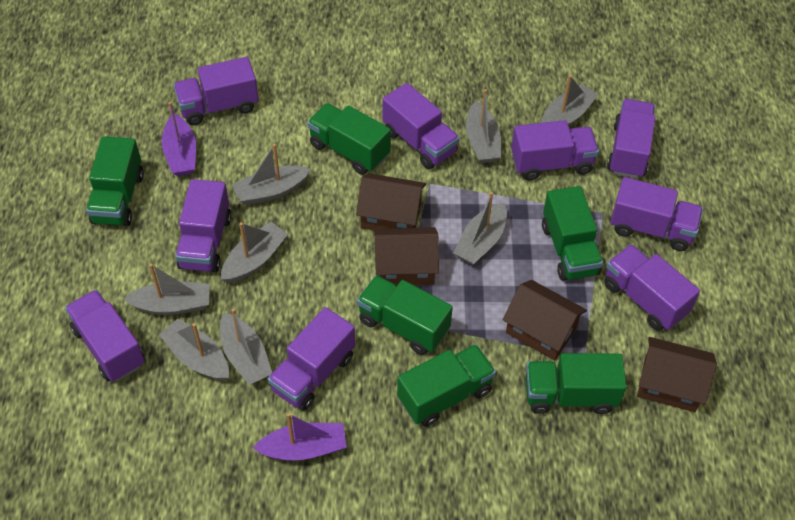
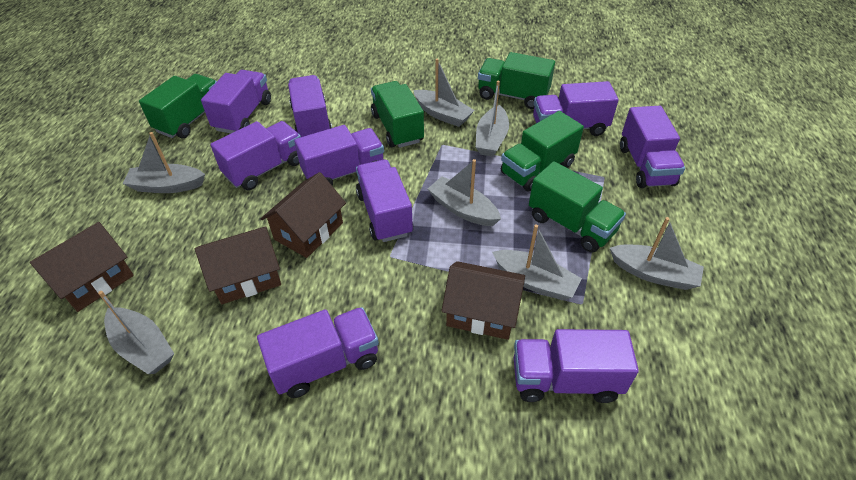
green truck: 6 -> 5
grey boat: 8 -> 7
purple boat: 2 -> 0

